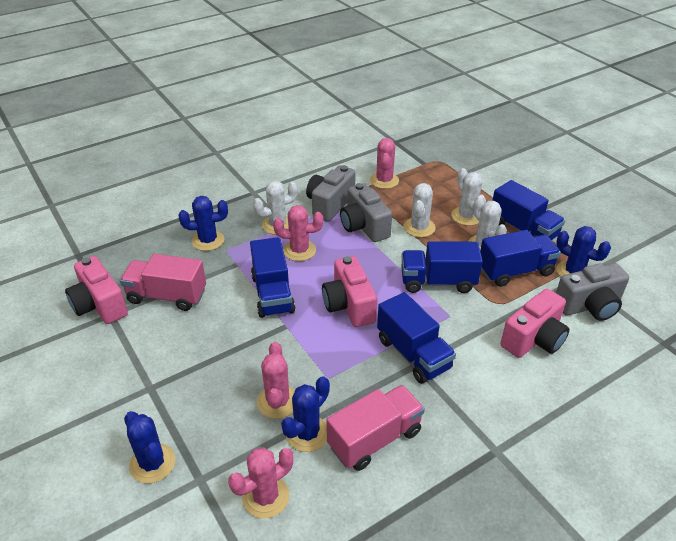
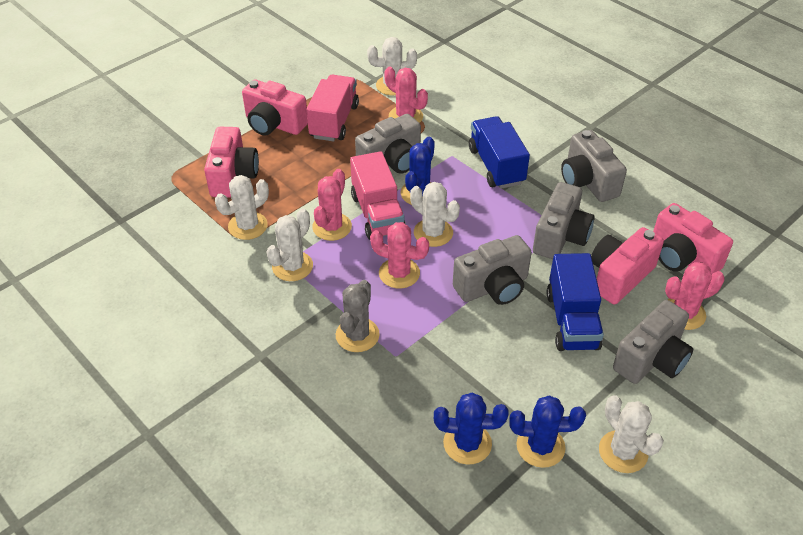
blue cactus: 4 -> 3
blue truck: 5 -> 2
grey cactus: 0 -> 1
grey camera: 3 -> 5
pink camera: 3 -> 4
white cactus: 4 -> 5

